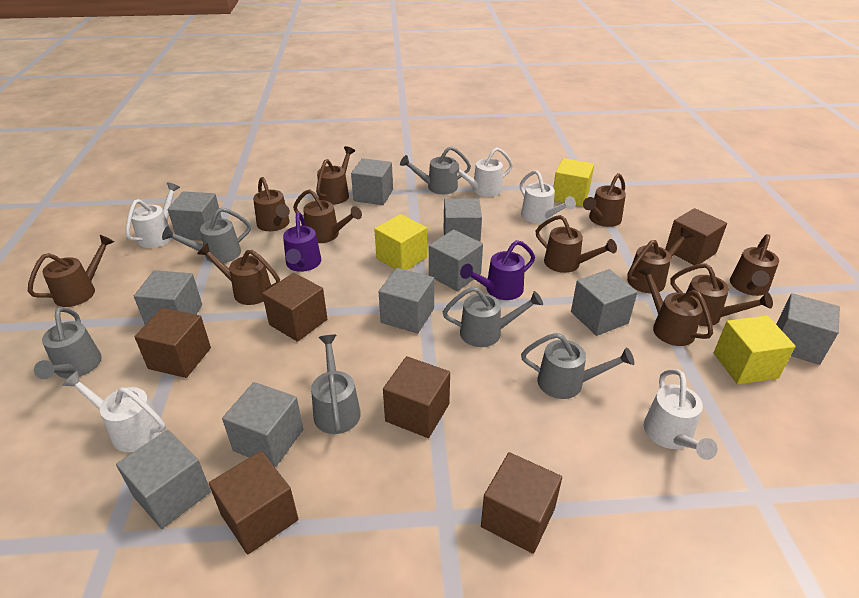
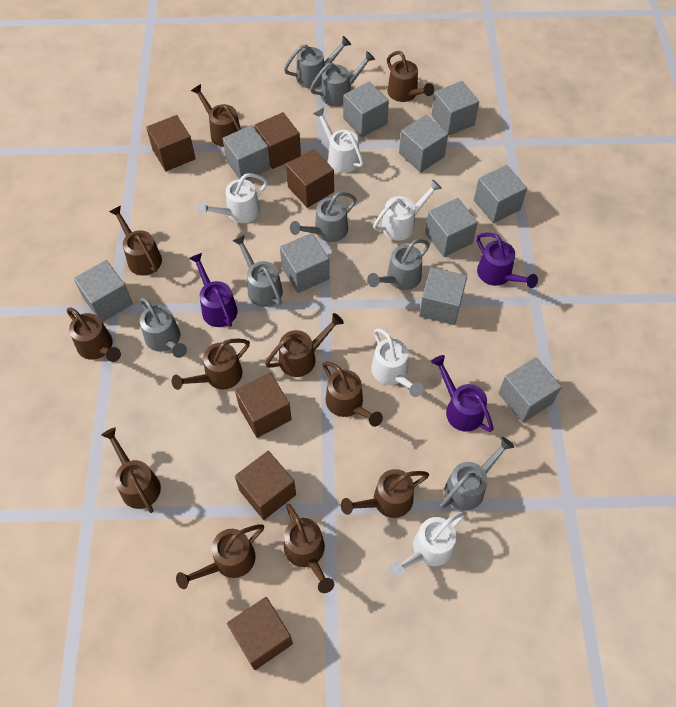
grey watering can: 6 -> 7
purple watering can: 2 -> 3
yellow cube: 3 -> 0

